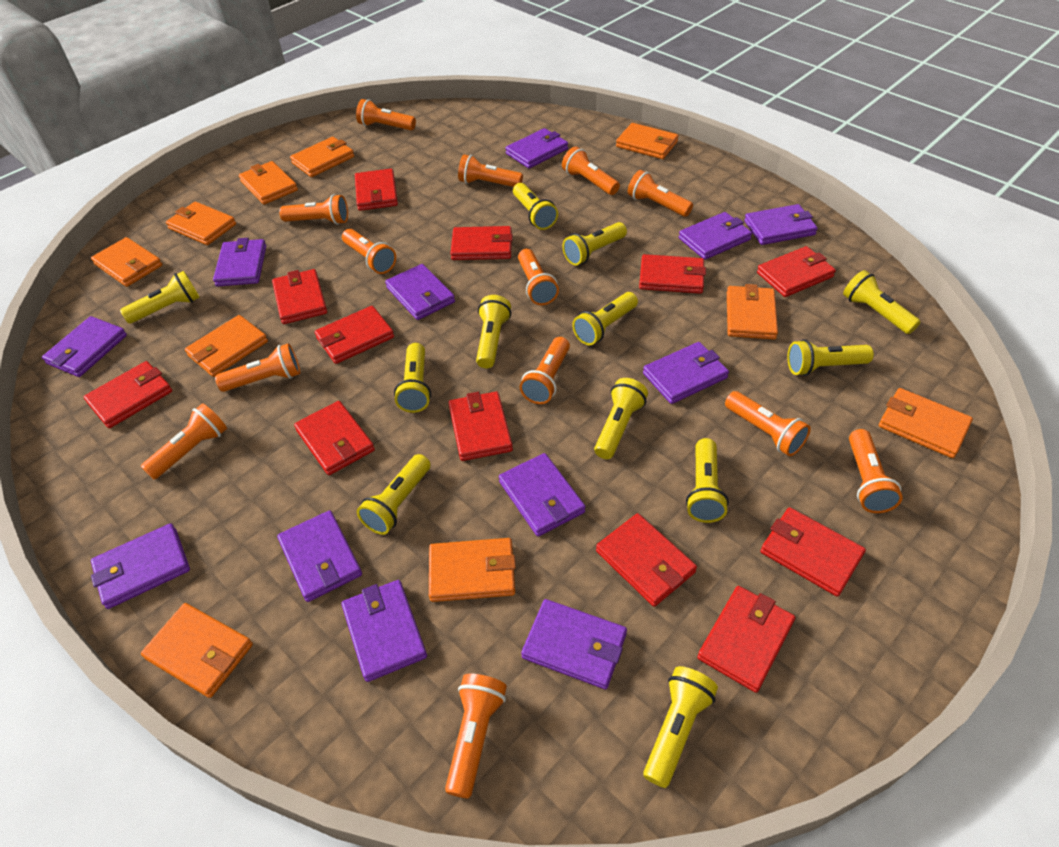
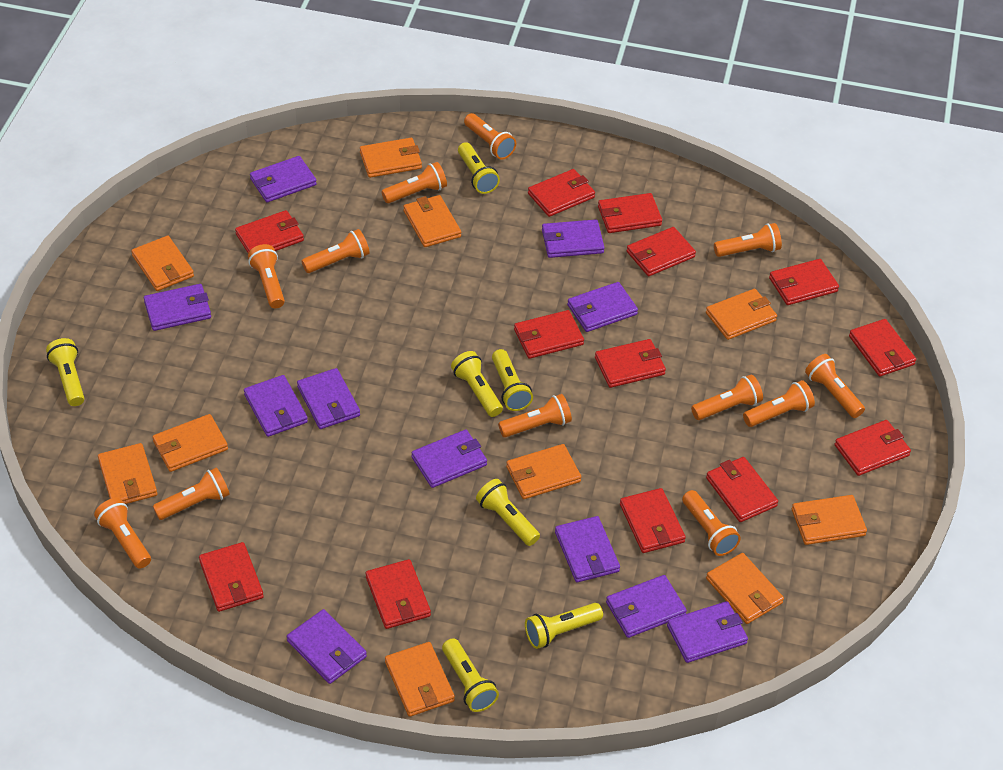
orange flashlight: 13 -> 12
purple wallet: 12 -> 11
red wallet: 12 -> 13
yellow flashlight: 12 -> 7

